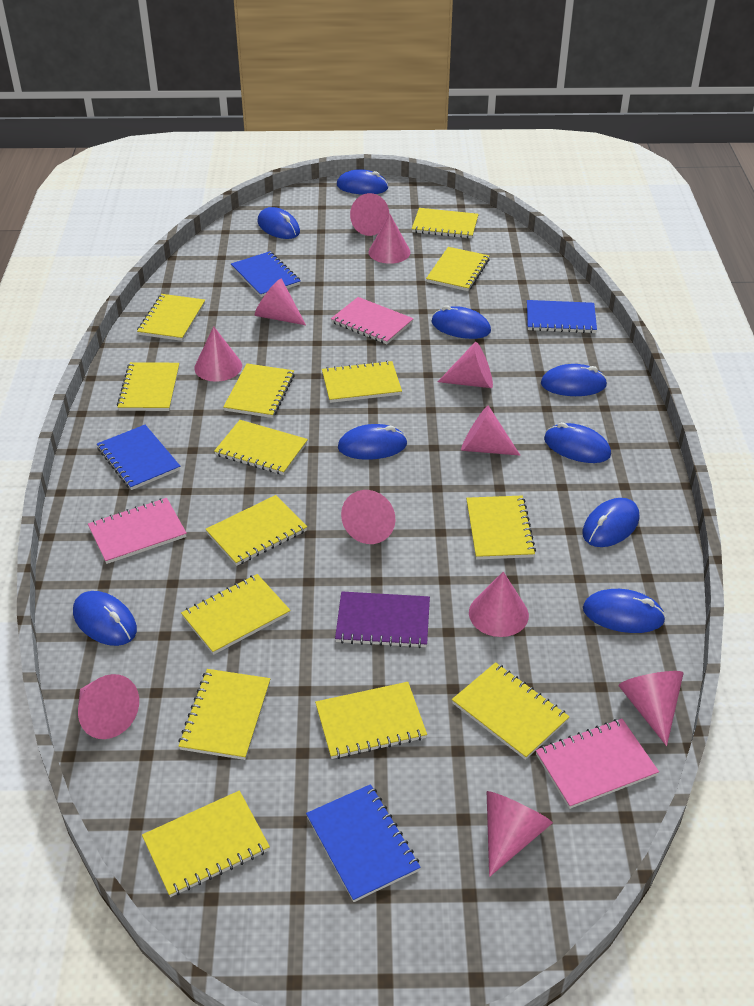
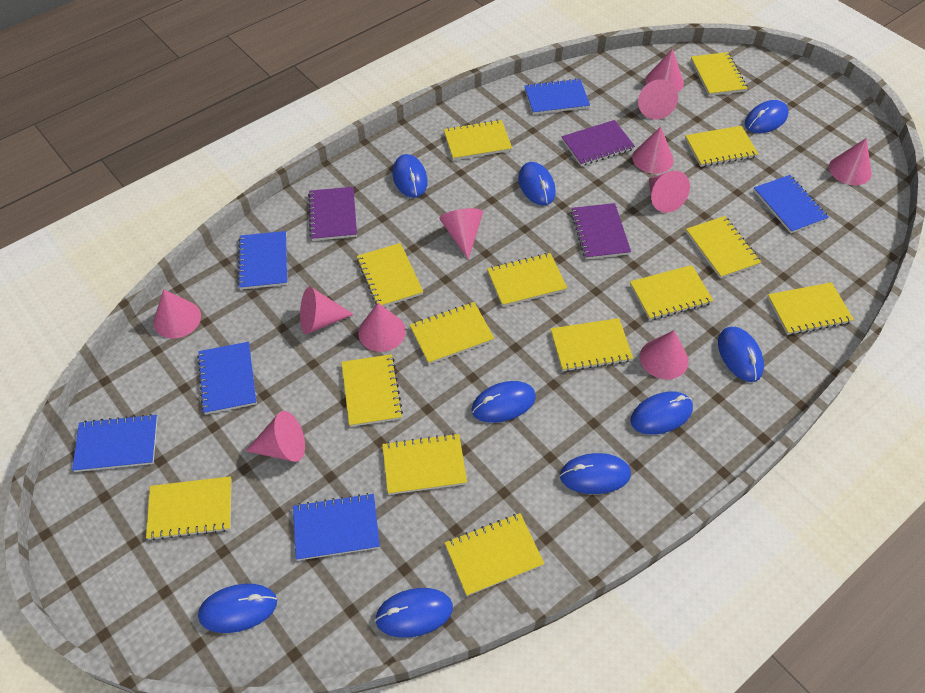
blue notebook: 4 -> 6
pink notebook: 3 -> 0
purple notebook: 1 -> 3

